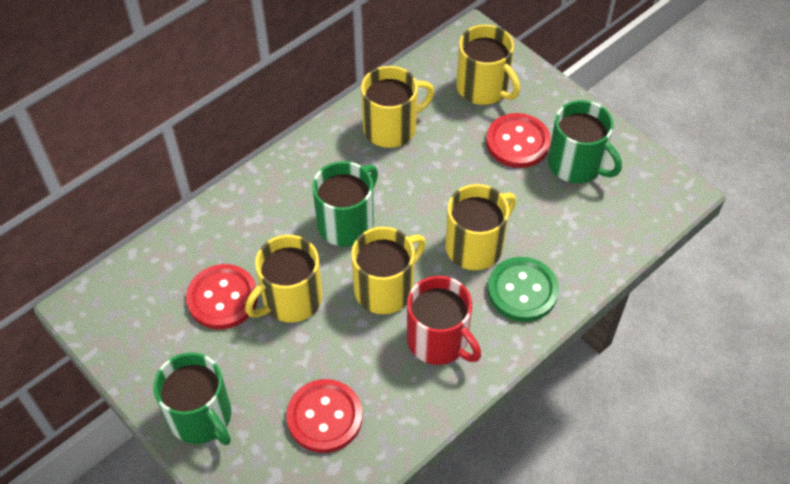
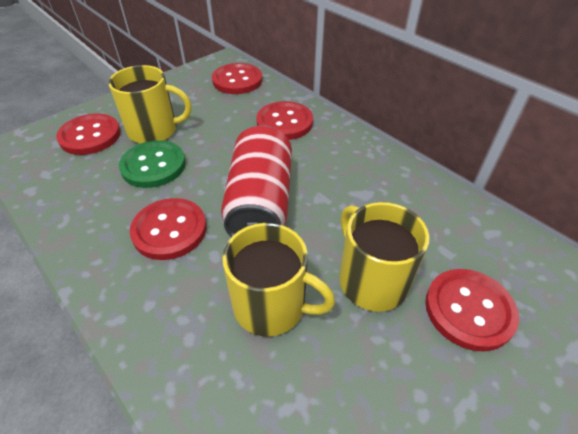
green mug: 3 -> 0
red button: 3 -> 5
red can: 0 -> 1
red mug: 1 -> 0
yellow mug: 5 -> 3

